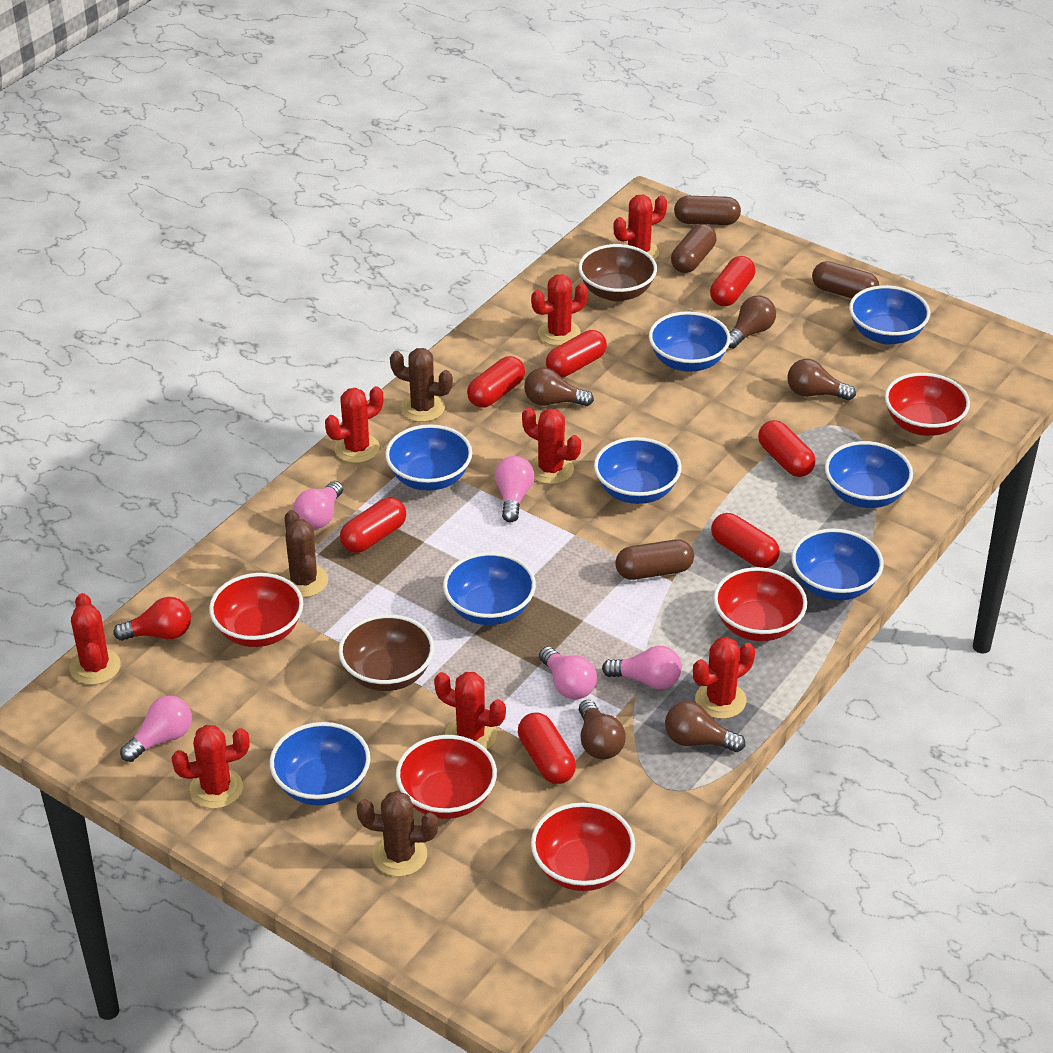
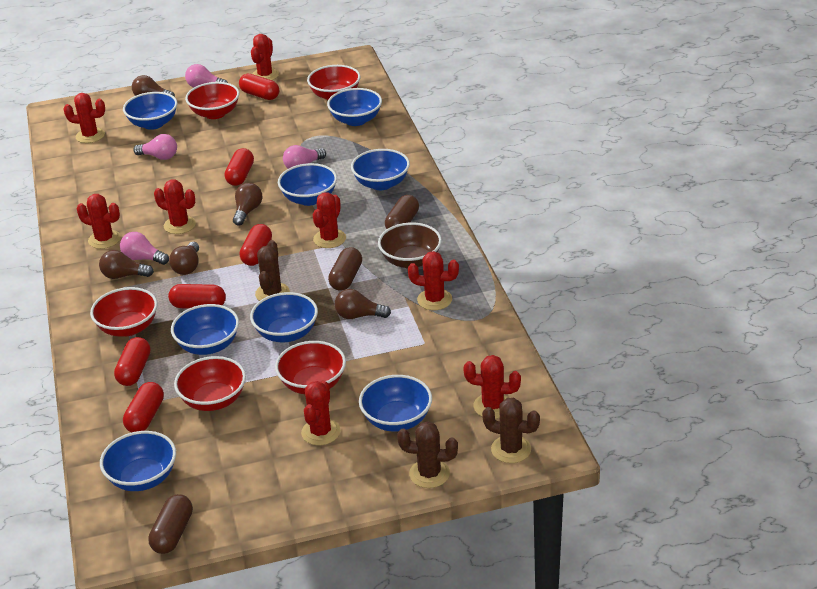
brown bowl: 2 -> 1
brown capsule: 4 -> 3
pink light bulb: 5 -> 4
red capsule: 7 -> 6
red light bulb: 1 -> 0

